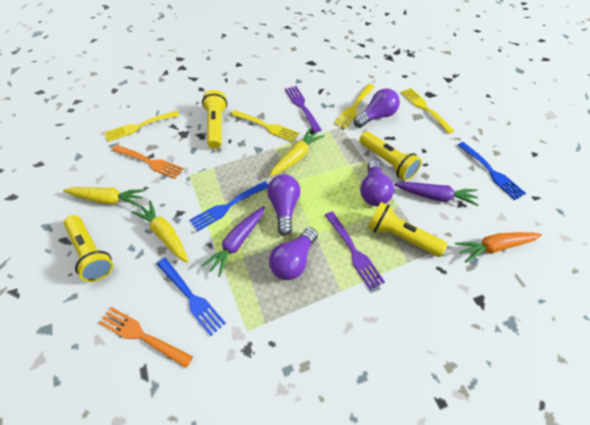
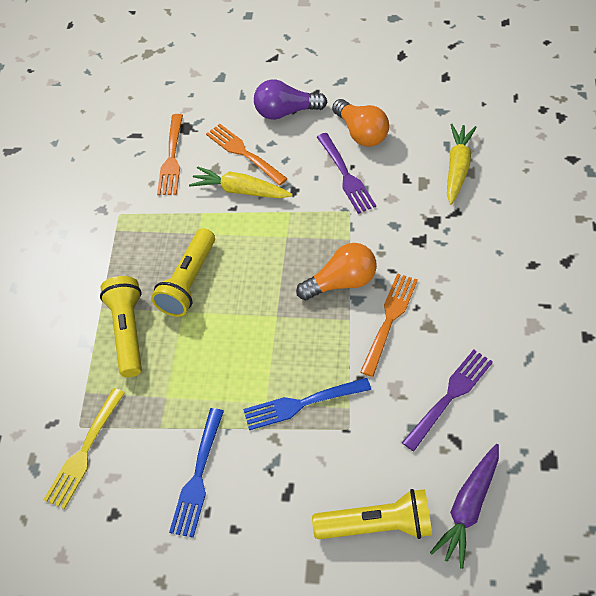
blue fork: 3 -> 2
orange carrot: 1 -> 0
orange fork: 2 -> 3
orange light bulb: 0 -> 2
purple carrot: 2 -> 1
purple light bulb: 4 -> 1
yellow carrot: 3 -> 2
yellow flashlight: 4 -> 3
yellow fork: 4 -> 1

